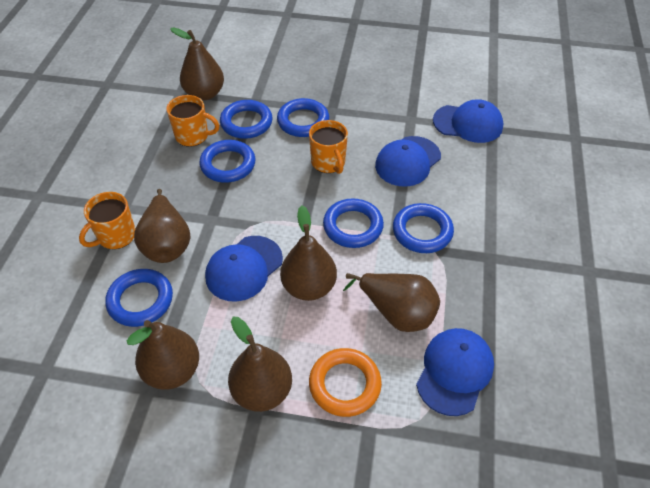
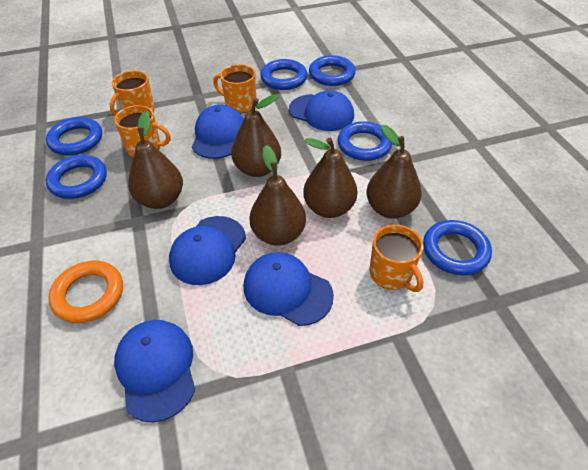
blue cap: 4 -> 5
brown pear: 6 -> 5
orange mug: 3 -> 4

